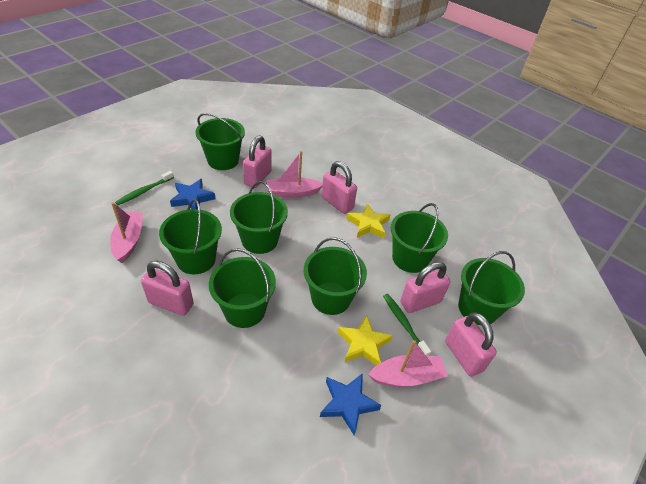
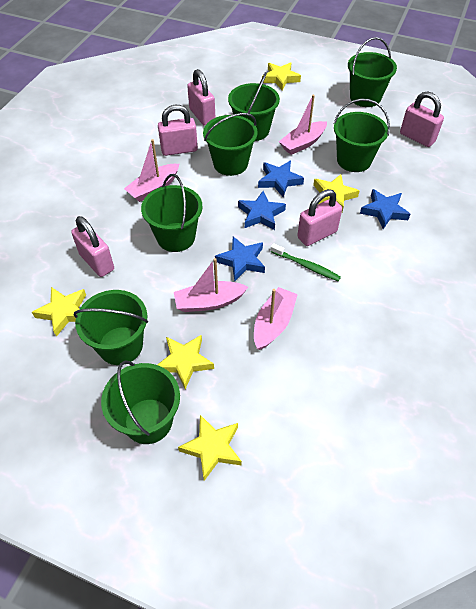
blue star: 2 -> 4
green toothbrush: 2 -> 1
pink boat: 3 -> 4
yellow star: 2 -> 5

